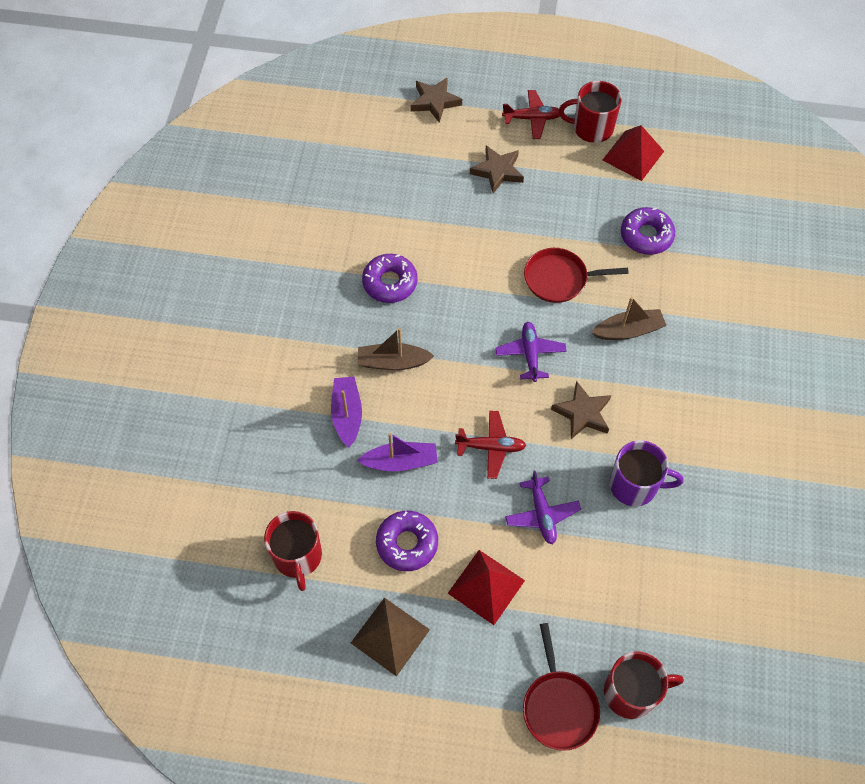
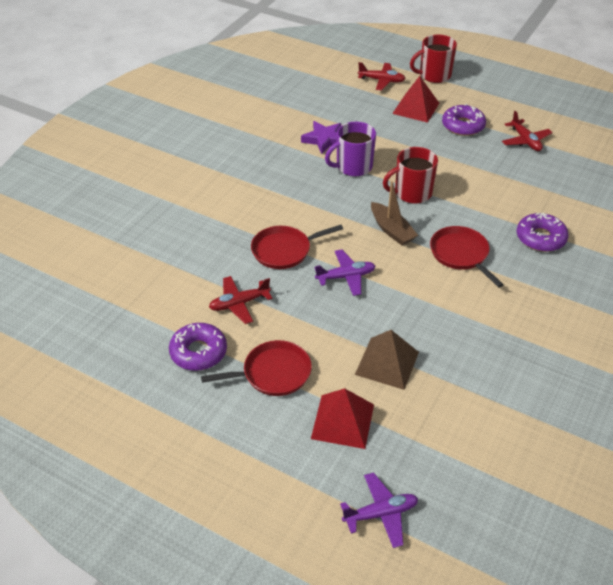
brown boat: 2 -> 1
brown star: 3 -> 0
purple boat: 2 -> 0
purple star: 0 -> 1
red mug: 3 -> 2
red pan: 2 -> 3
red plane: 2 -> 3

